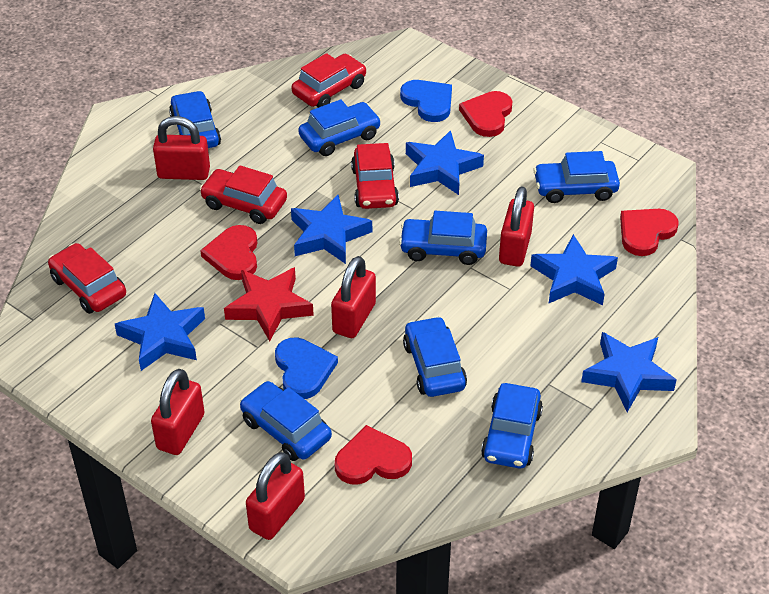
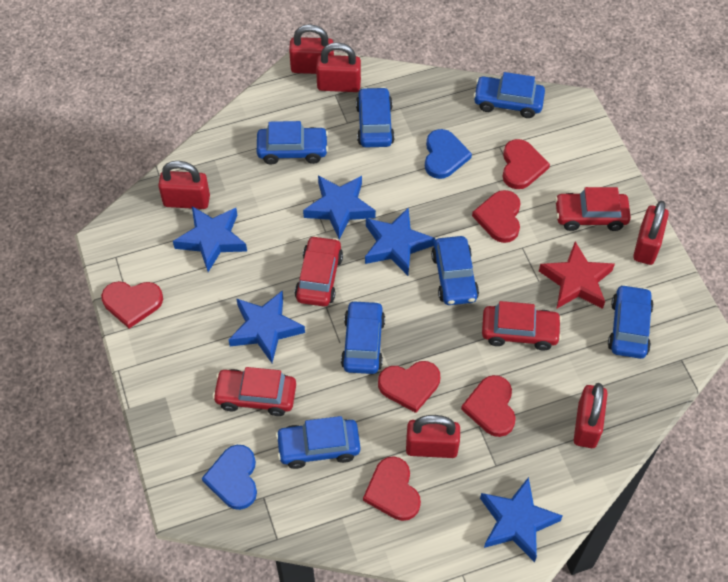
red heart: 4 -> 6
red padlock: 5 -> 6

